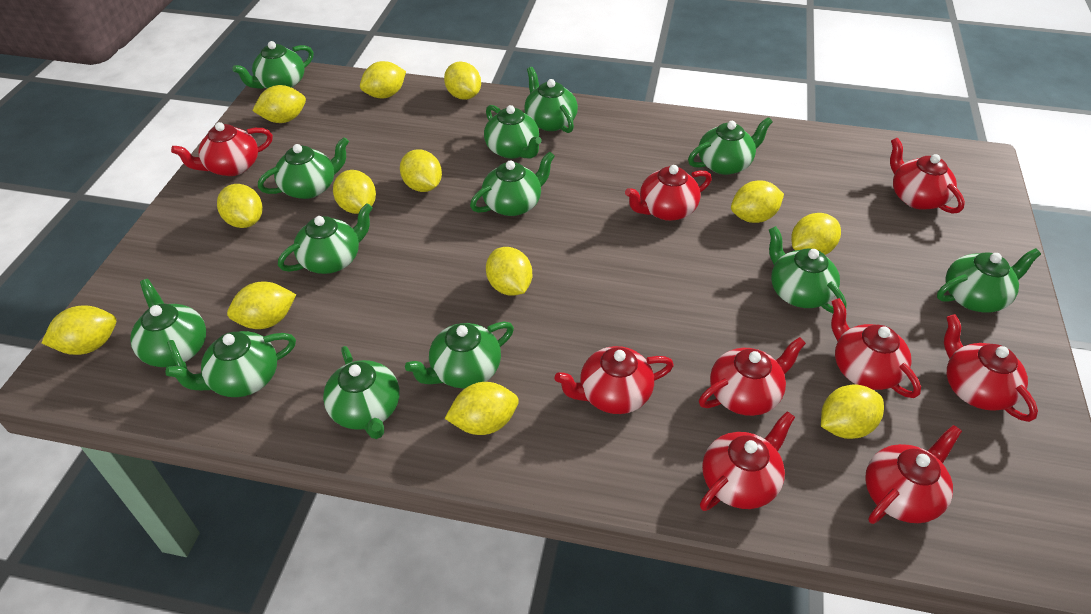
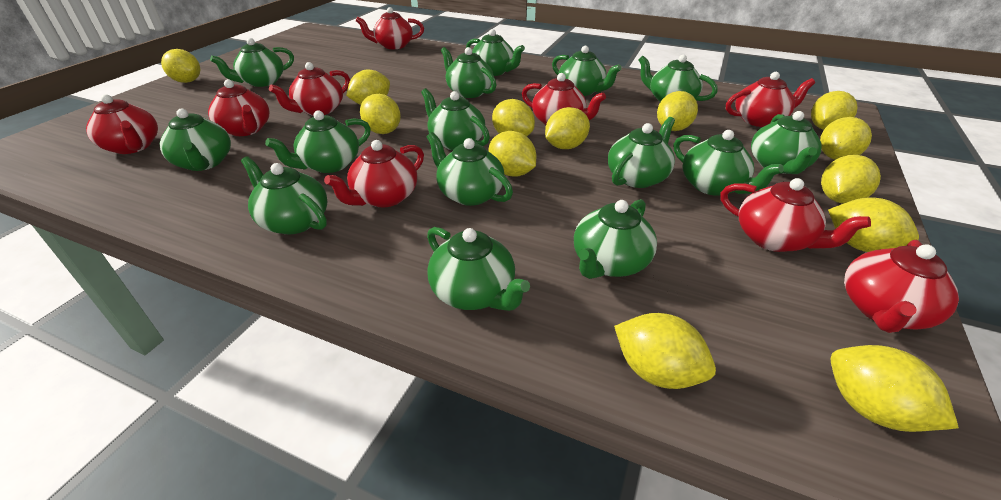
green teapot: 13 -> 15

